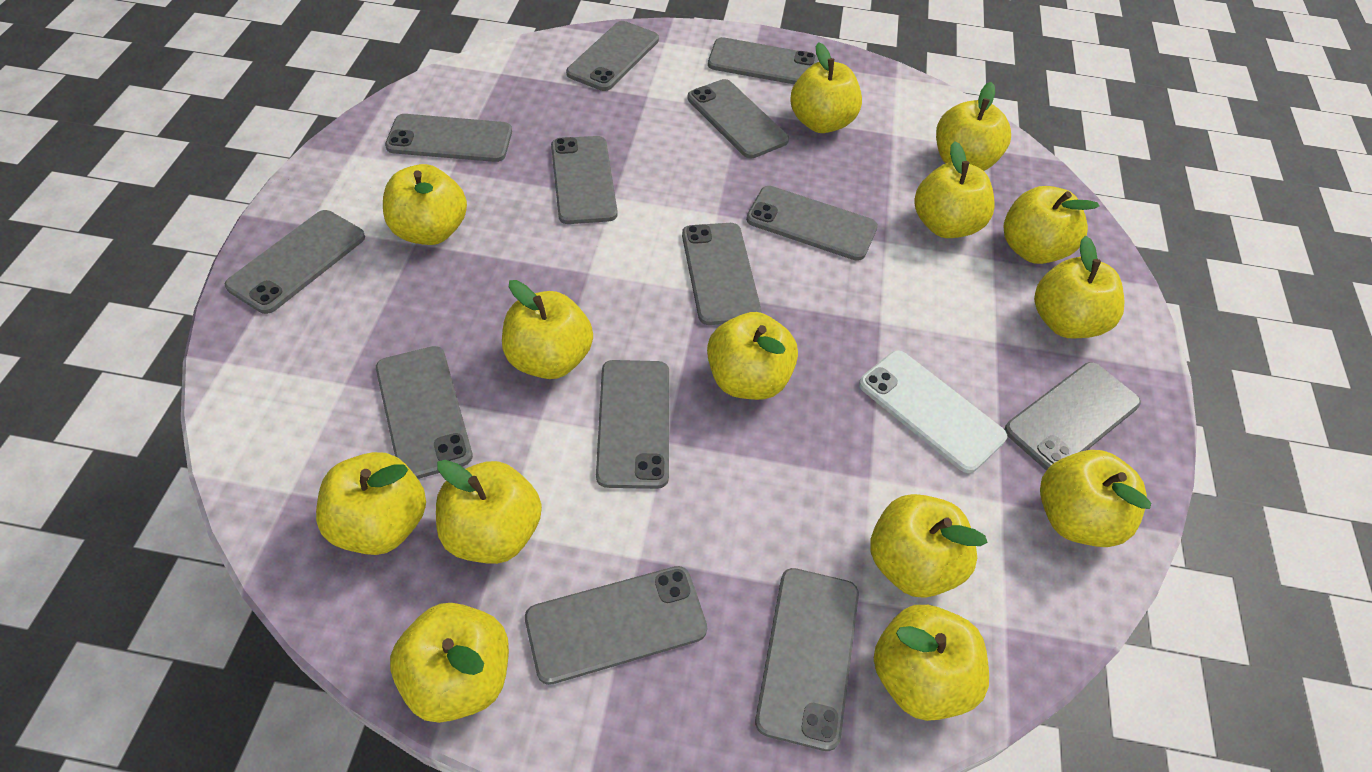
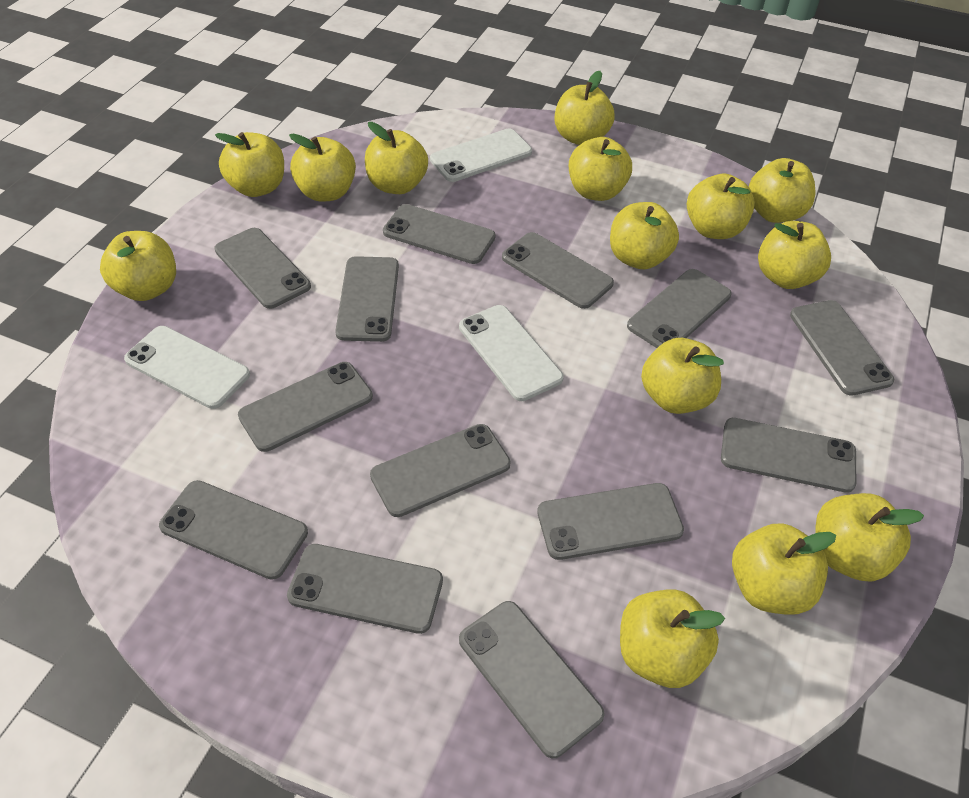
white phone: 1 -> 3

